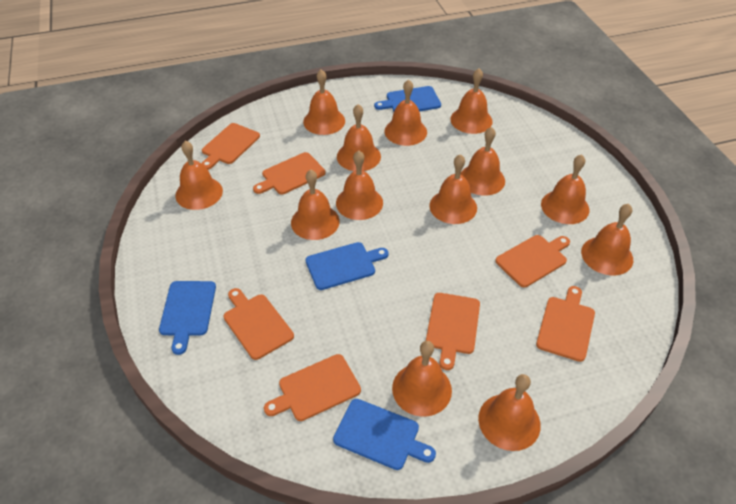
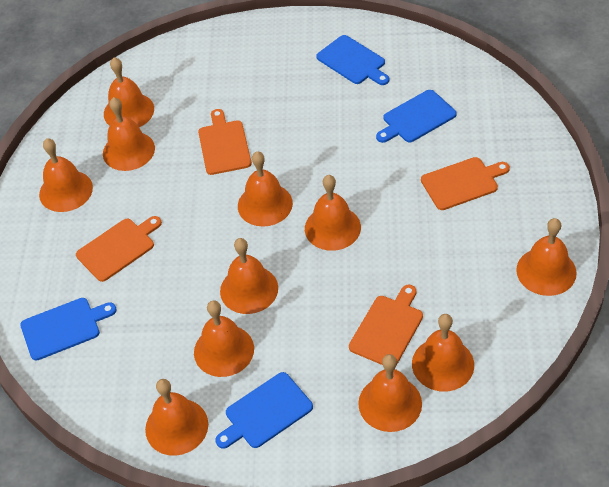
orange bell: 13 -> 11
orange cutting board: 7 -> 4

